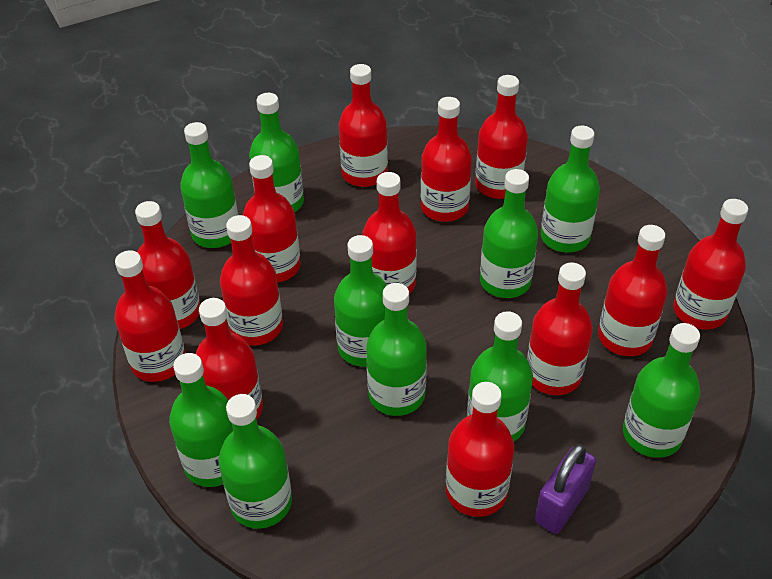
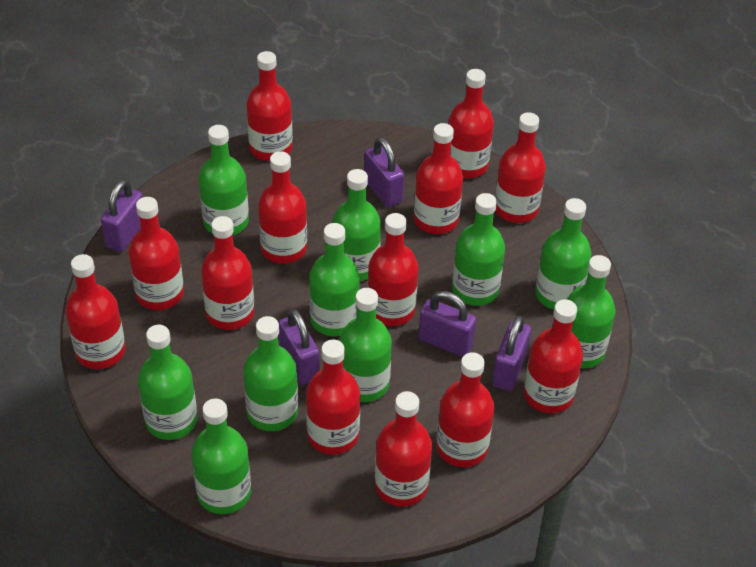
purple padlock: 1 -> 5

